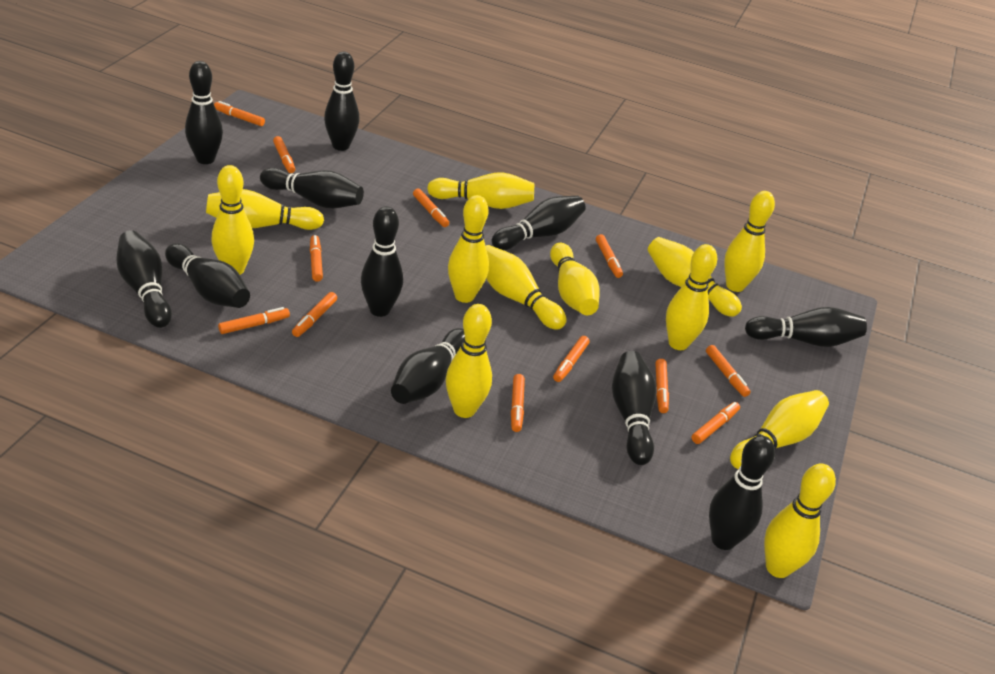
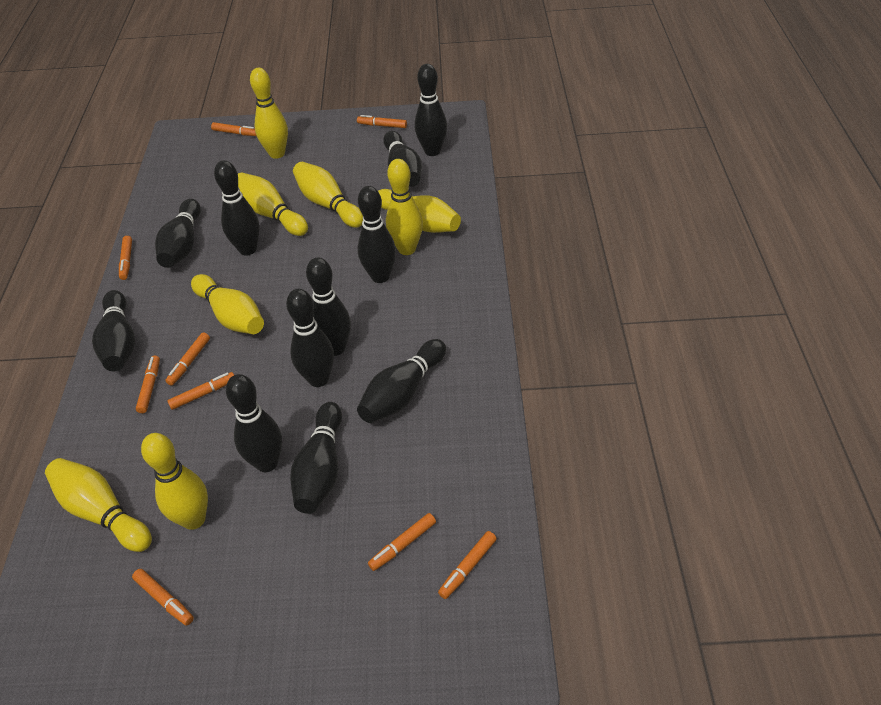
orange marker: 12 -> 9
yellow bowling pin: 12 -> 8

